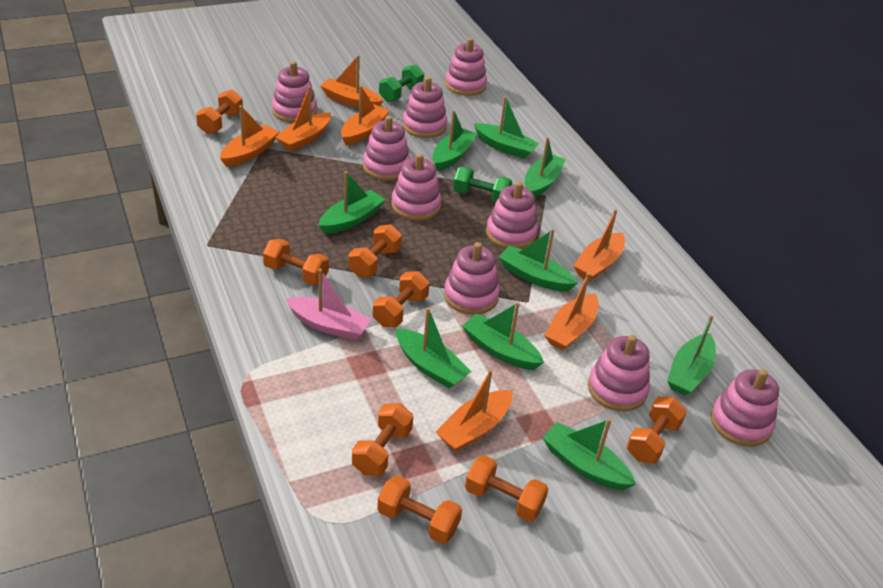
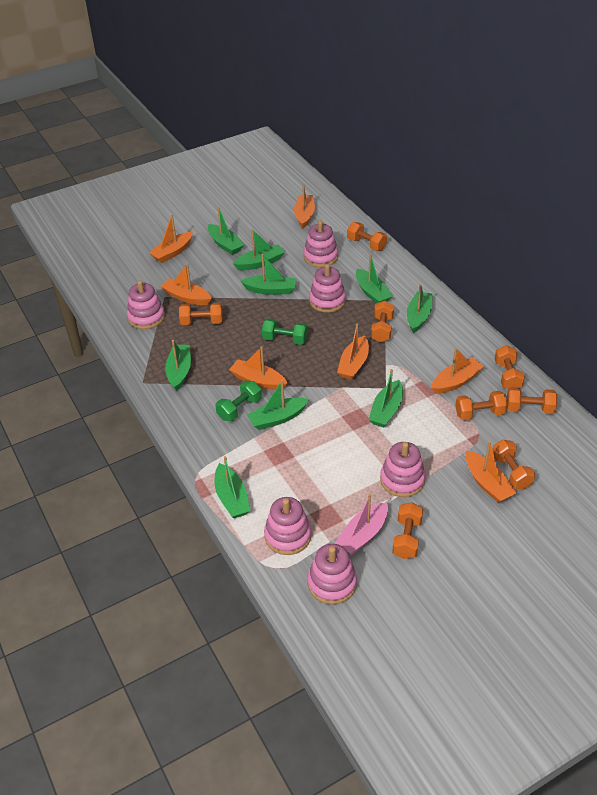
pink stacking toy: 9 -> 6

